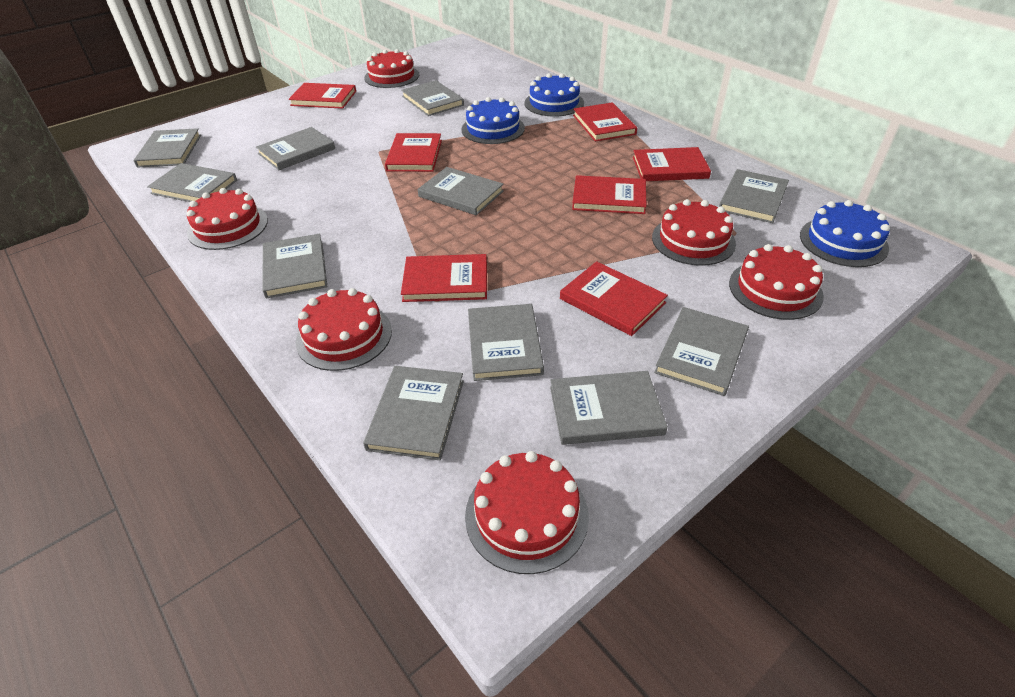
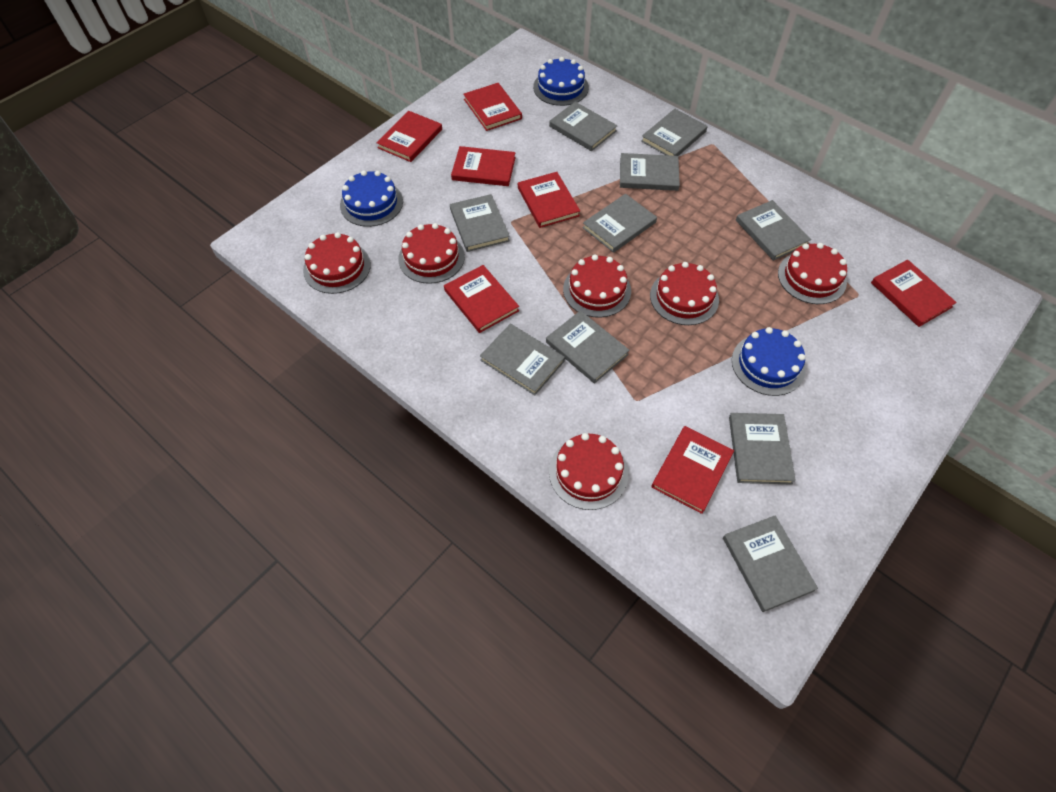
grey book: 11 -> 10

